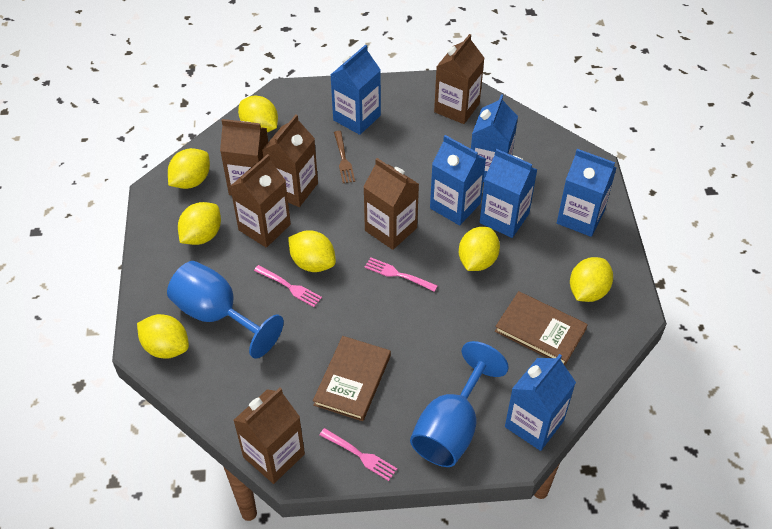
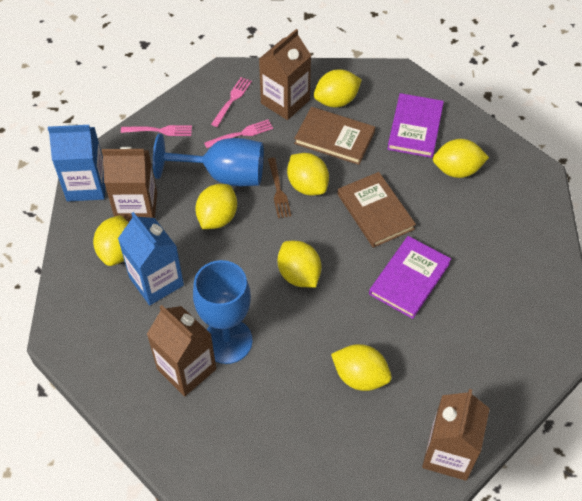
blue carton: 6 -> 2
brown carton: 6 -> 4
purple book: 0 -> 2

